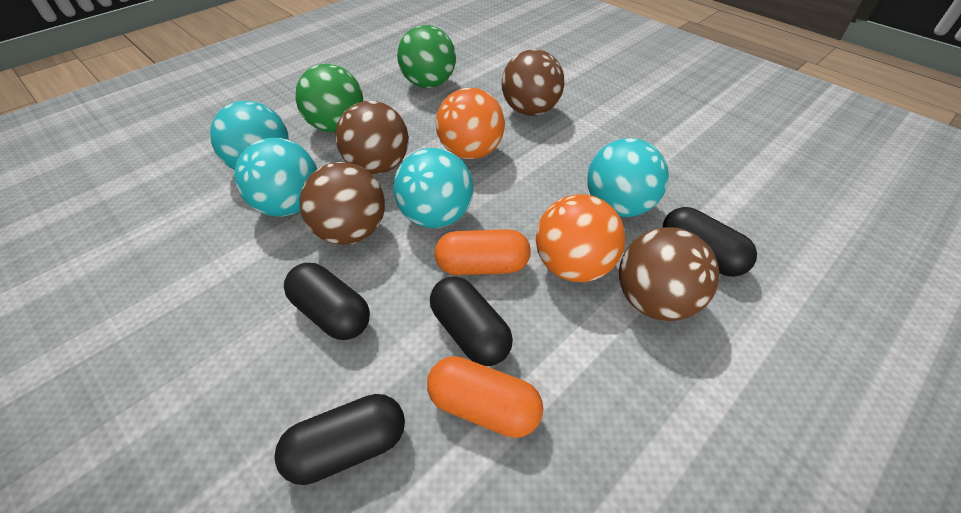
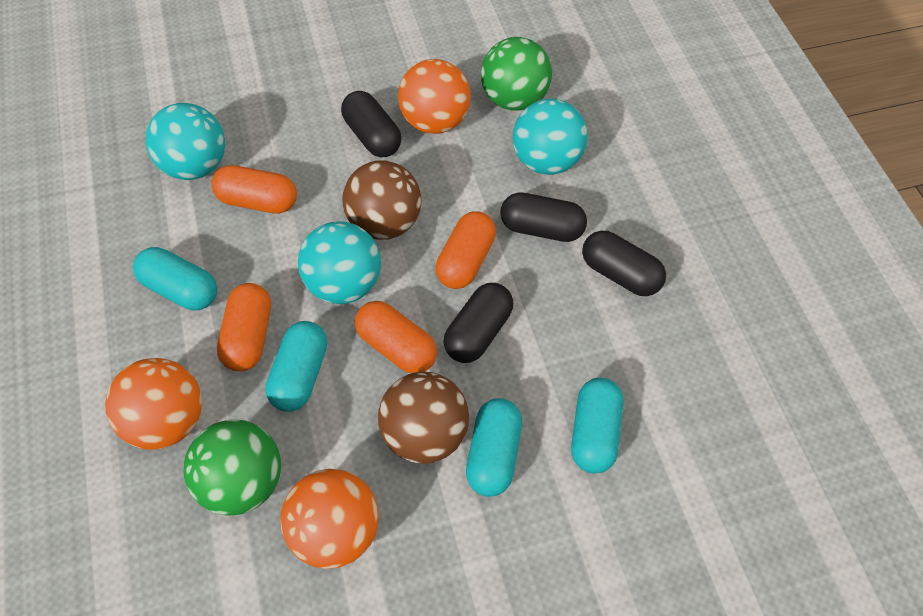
brown ball: 4 -> 2
orange ball: 2 -> 3
orange capsule: 2 -> 4
turquoise ball: 4 -> 3
turquoise capsule: 0 -> 4

